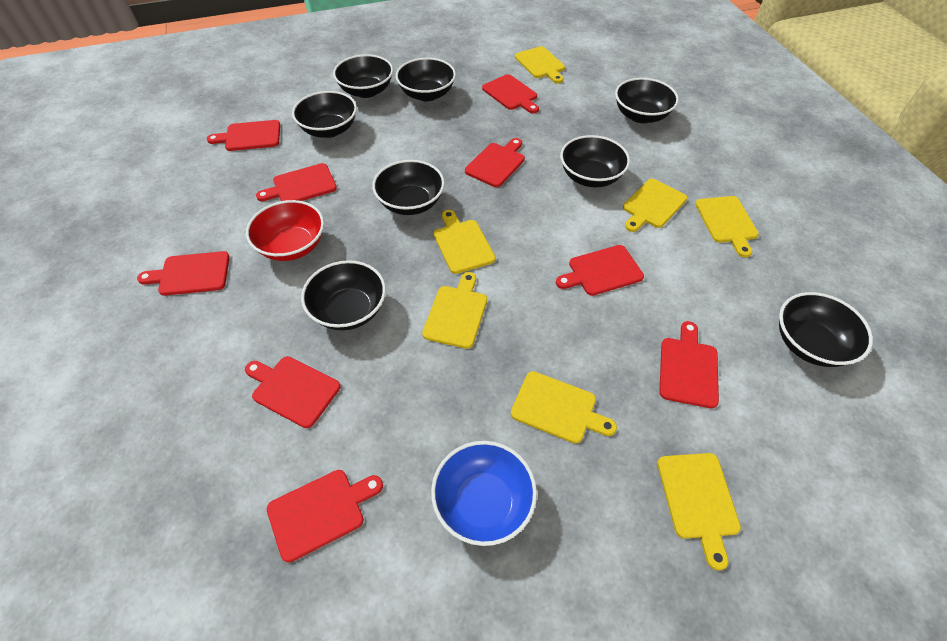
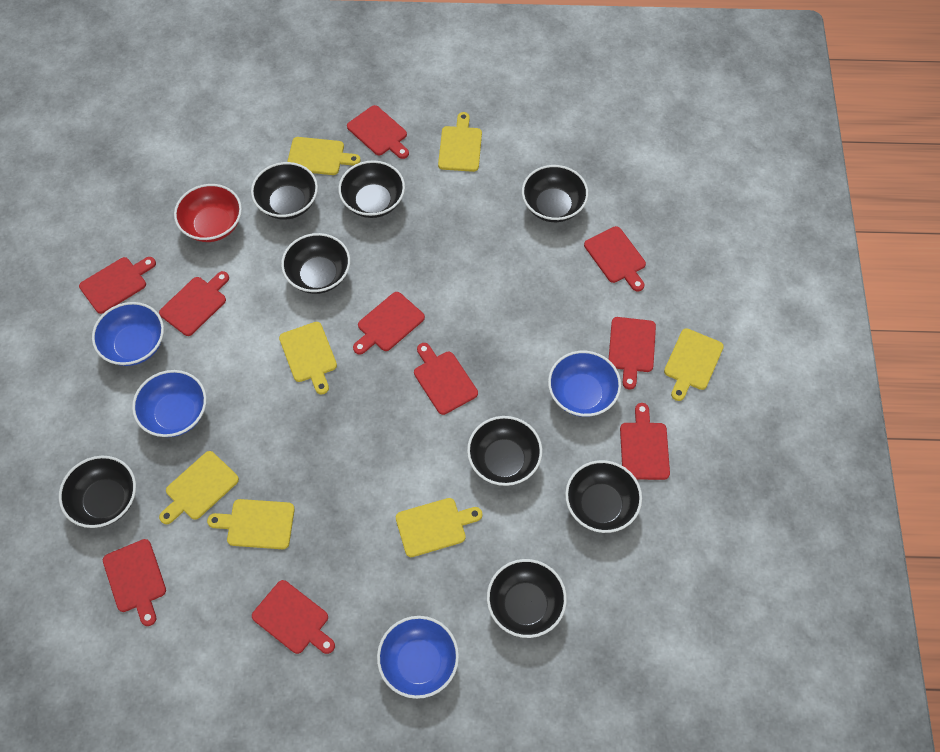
blue bowl: 1 -> 4
red cutting board: 9 -> 10

